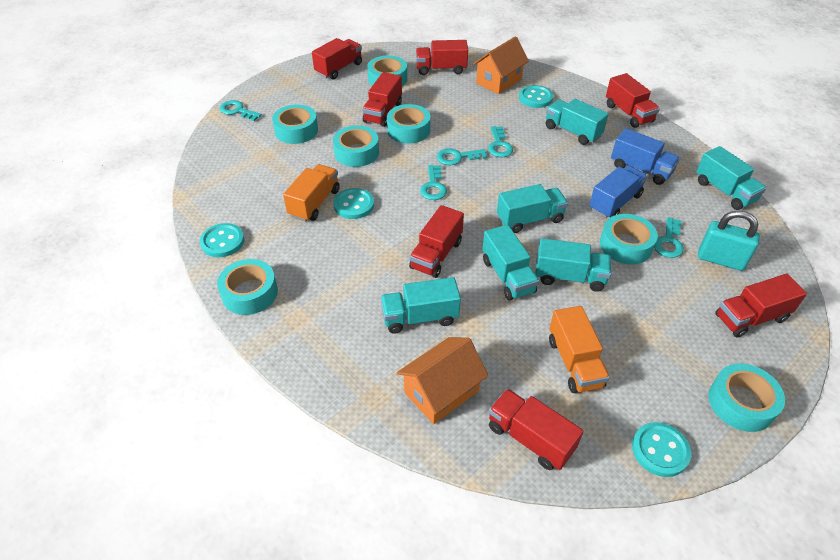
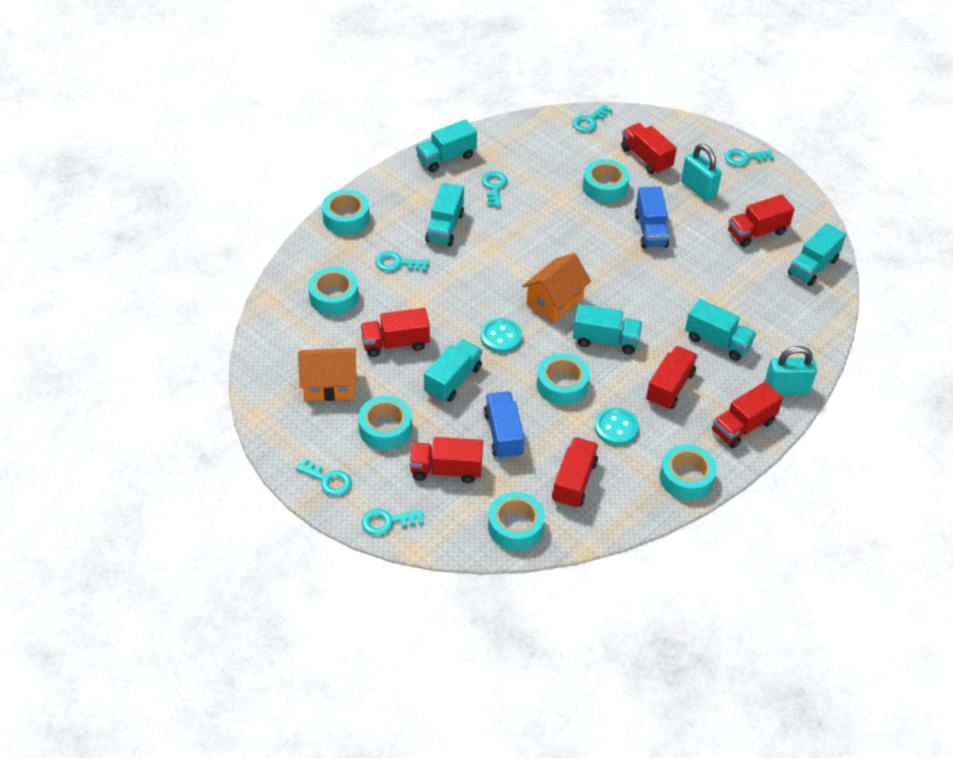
orange truck: 2 -> 0
turquoise button: 4 -> 2
turquoise key: 5 -> 6
turquoise padlock: 1 -> 2

